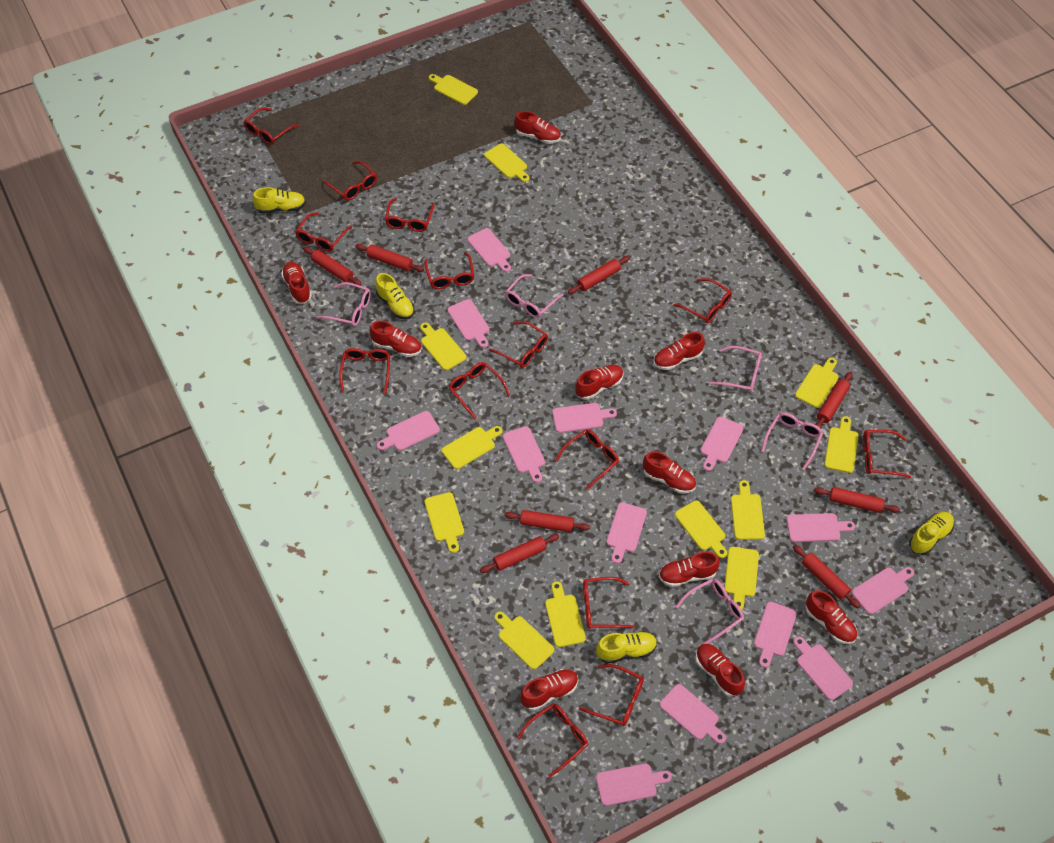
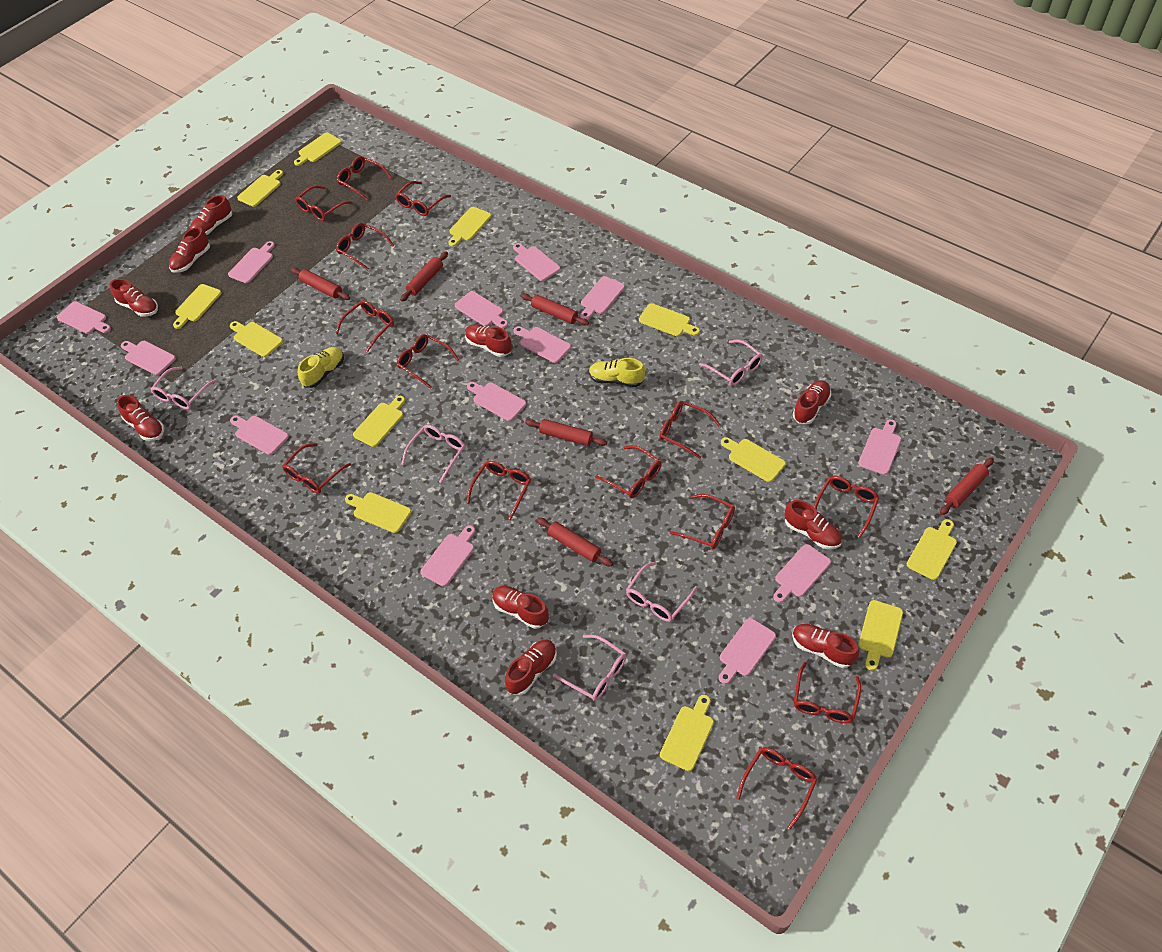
red rolling pin: 8 -> 6
yellow shoe: 4 -> 2

